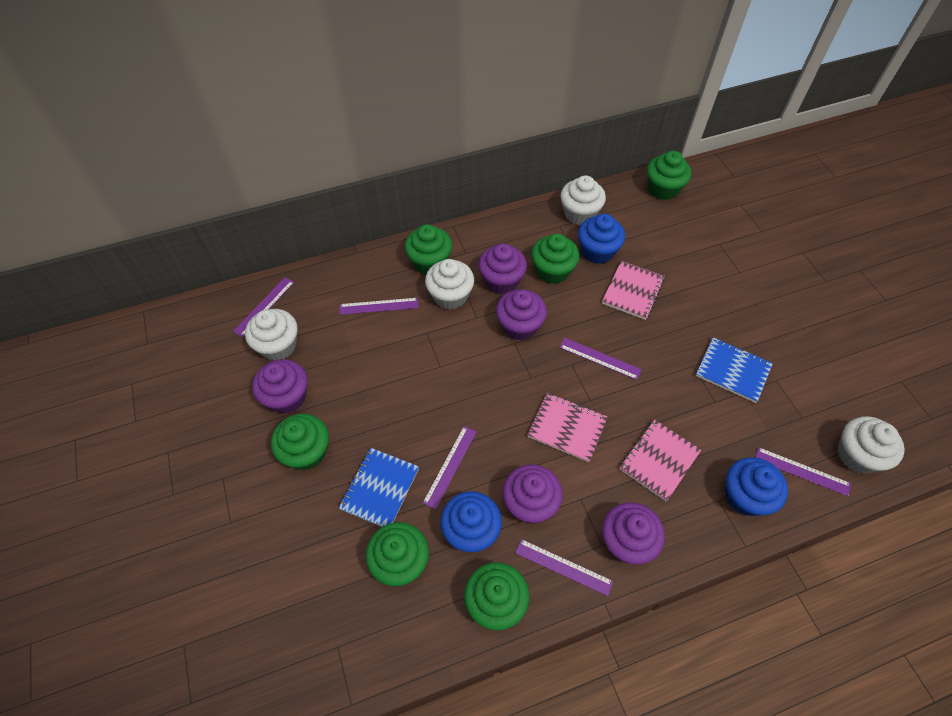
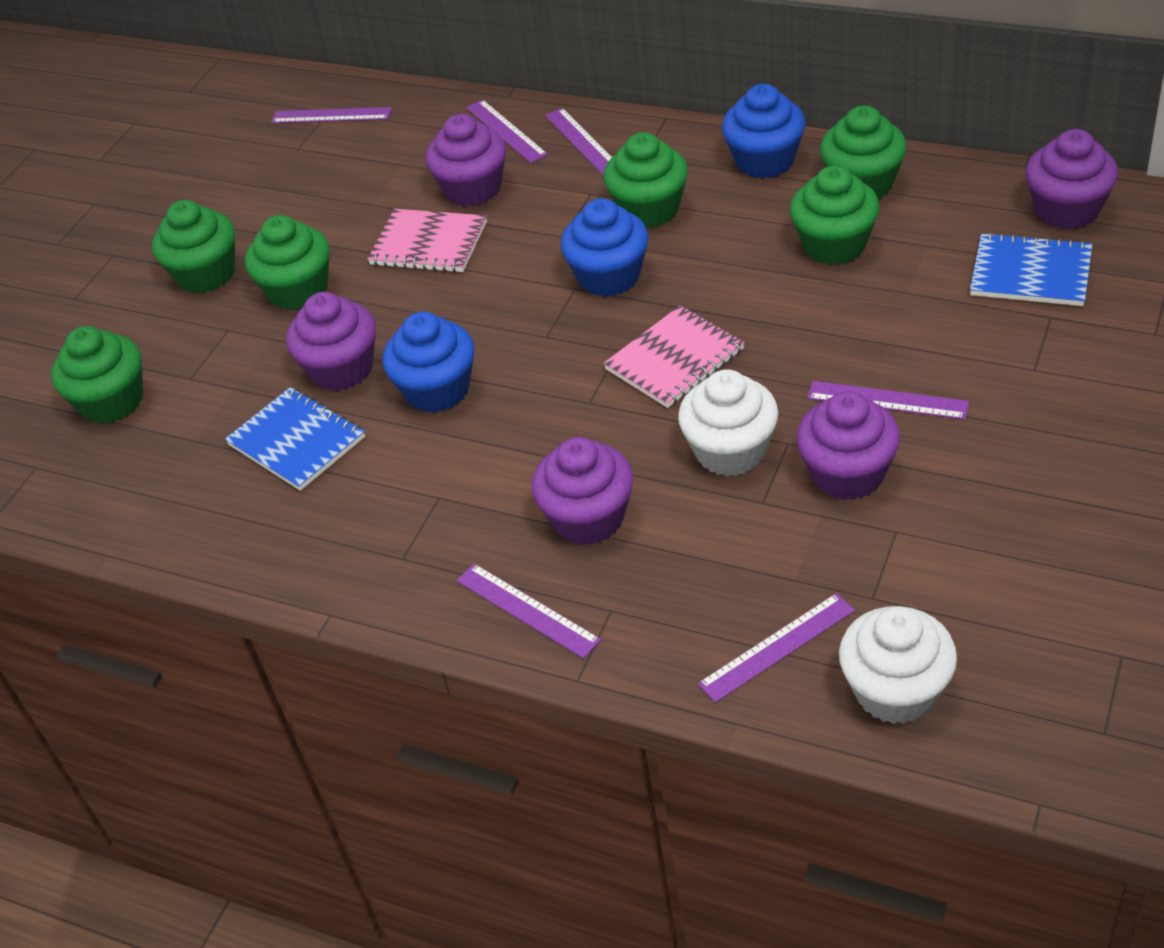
pink notebook: 3 -> 2
white cupcake: 4 -> 2

